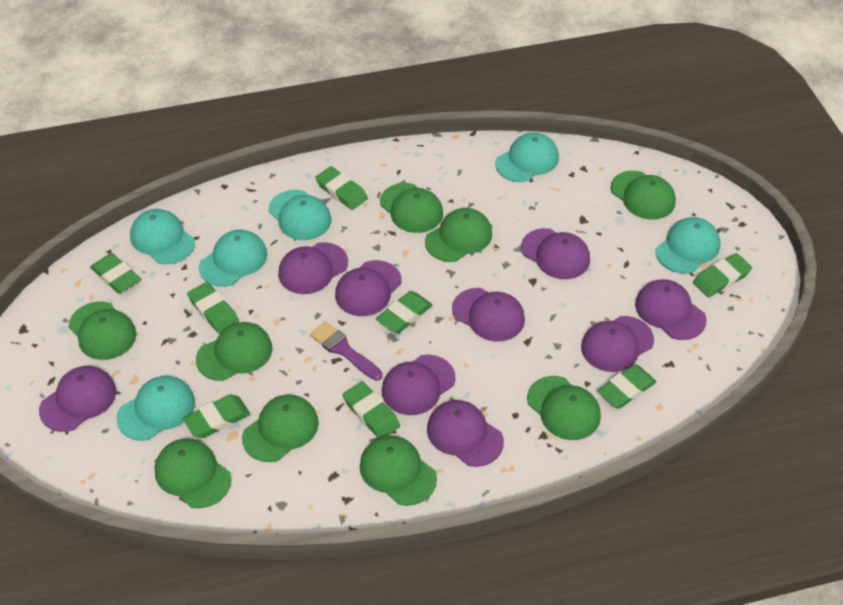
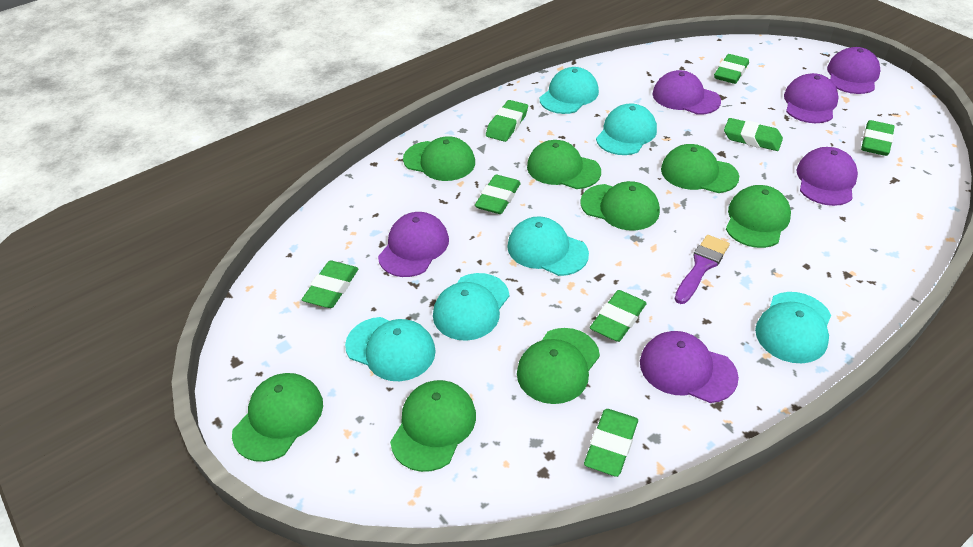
green cap: 9 -> 8
purple cap: 9 -> 6

